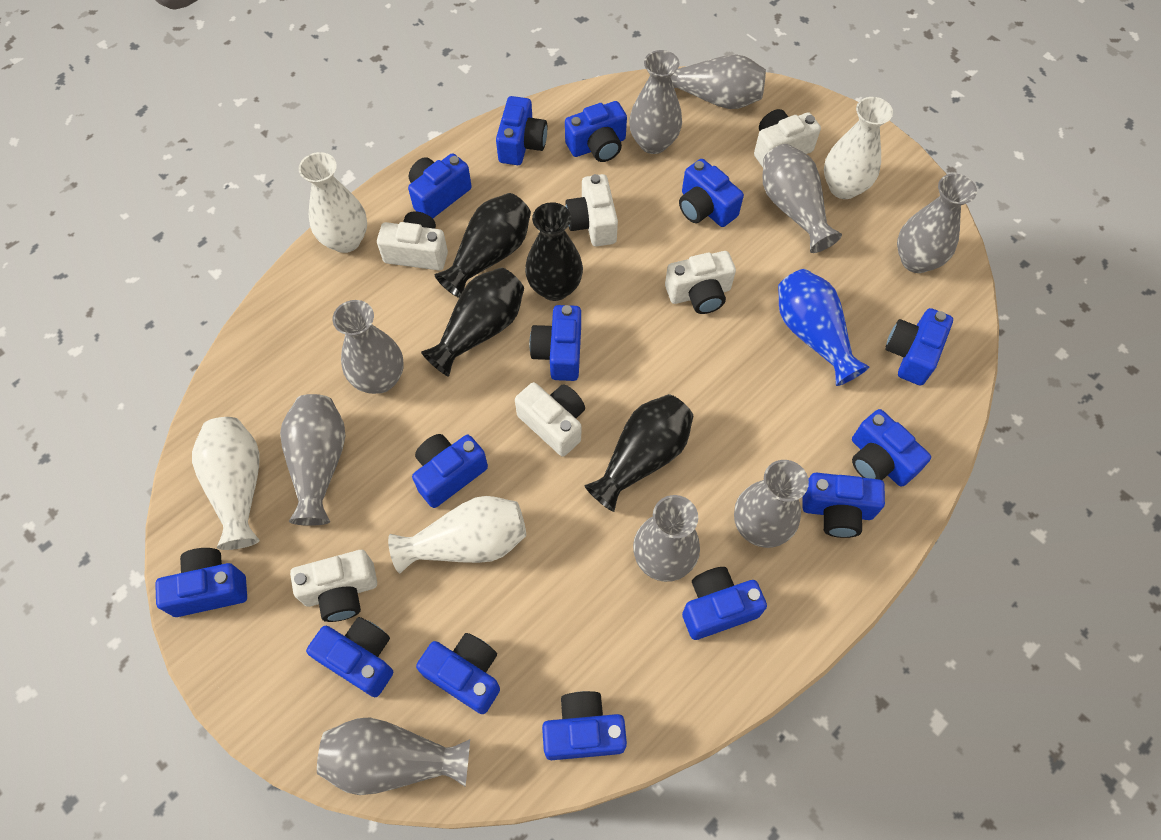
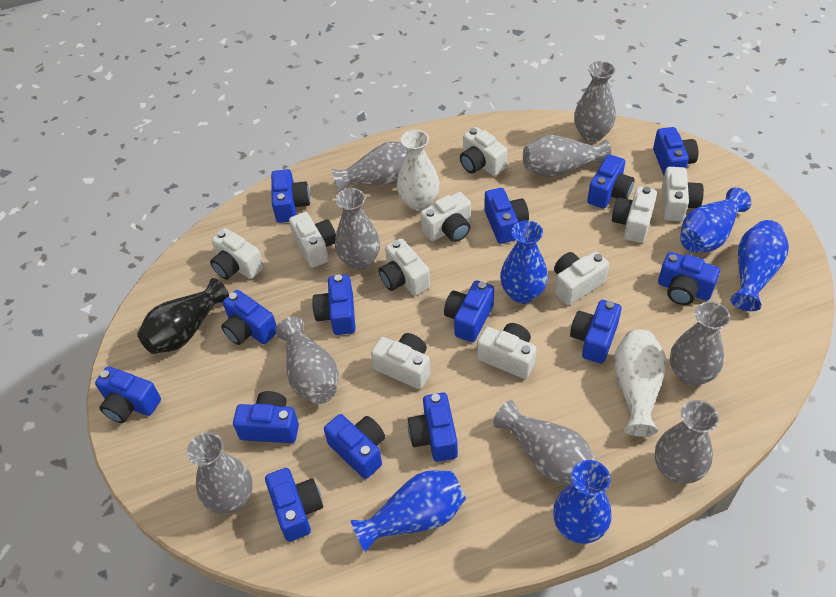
black vase: 4 -> 1
blue vase: 1 -> 5
white camera: 6 -> 10
white vase: 4 -> 2

